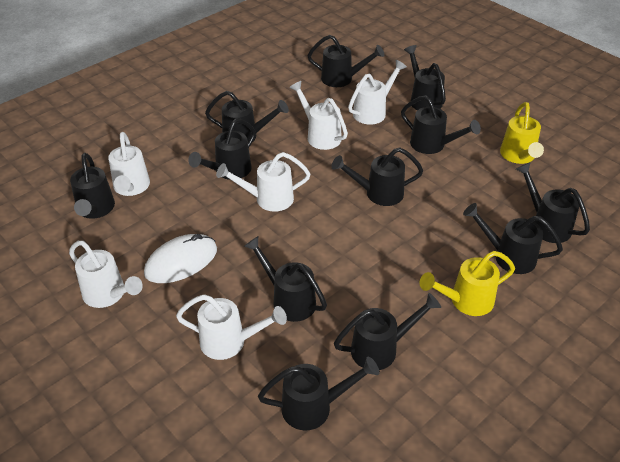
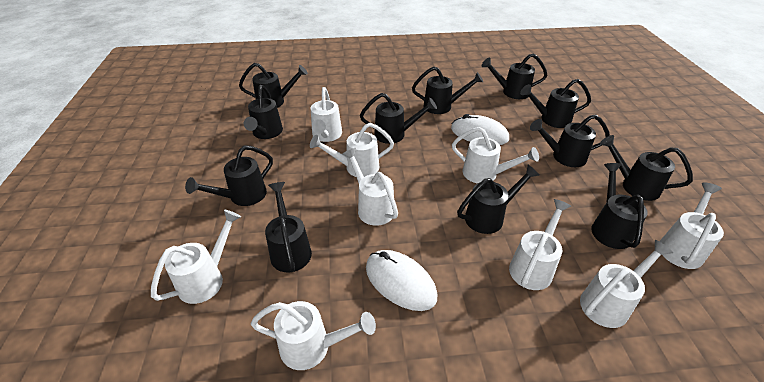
white mouse: 1 -> 2
white watering can: 6 -> 9
yellow watering can: 2 -> 0

